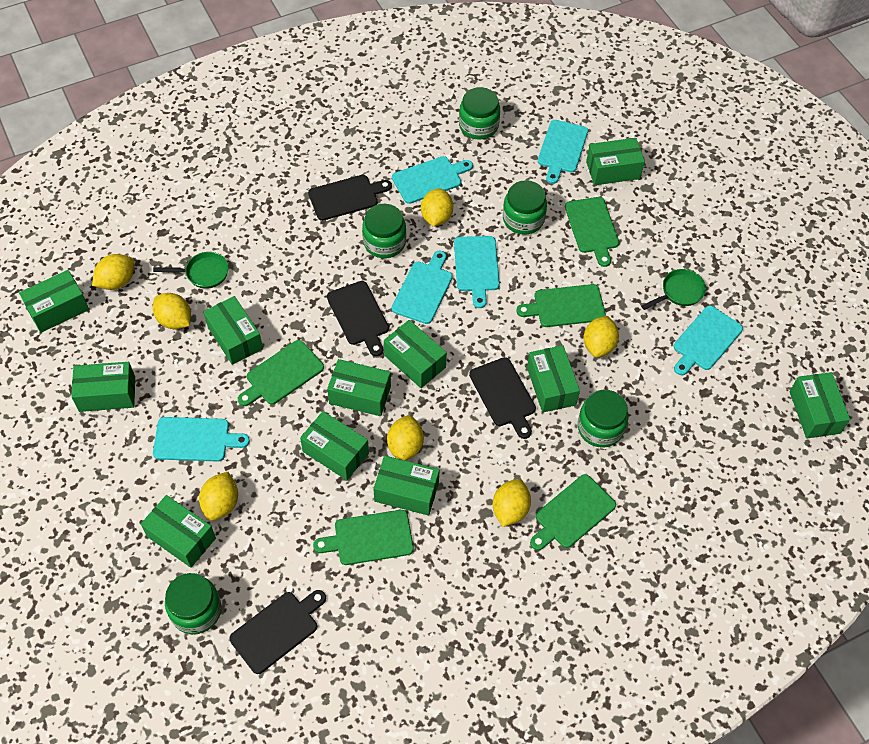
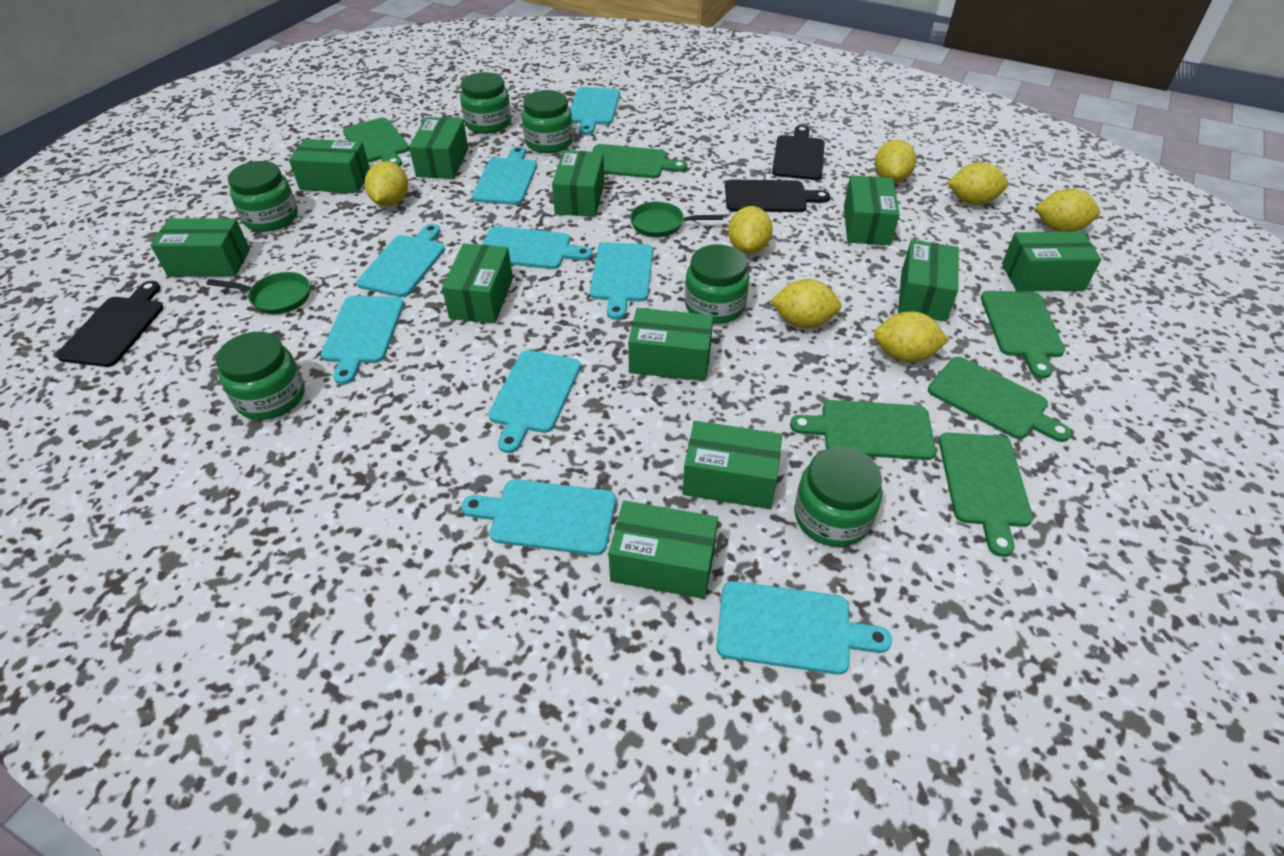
black cutting board: 4 -> 3
green cutting board: 5 -> 6
green jar: 5 -> 6
turquoise cutting board: 6 -> 9

